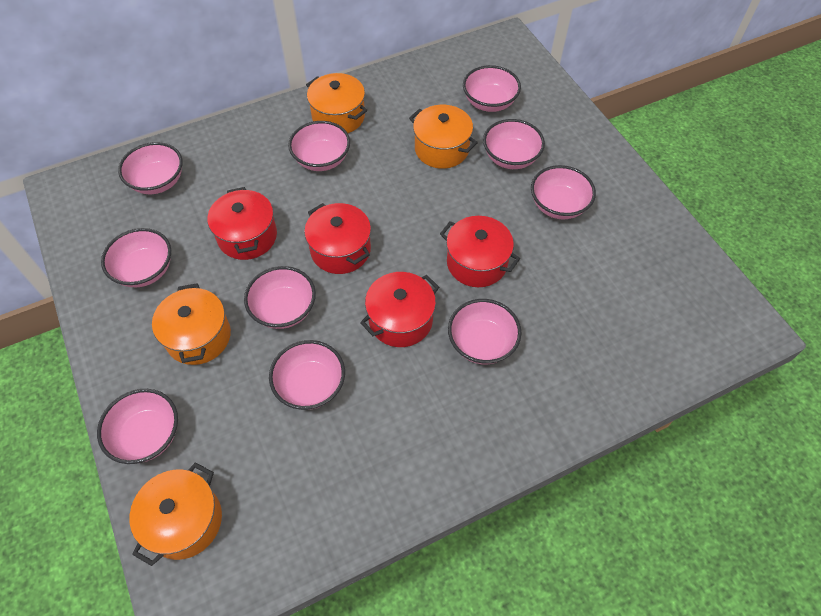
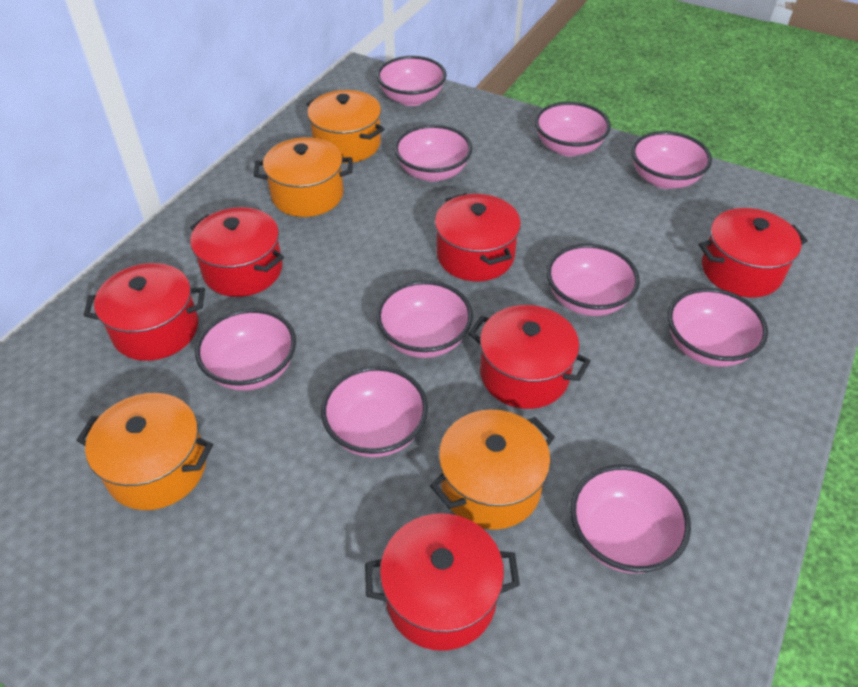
red pot: 4 -> 6

